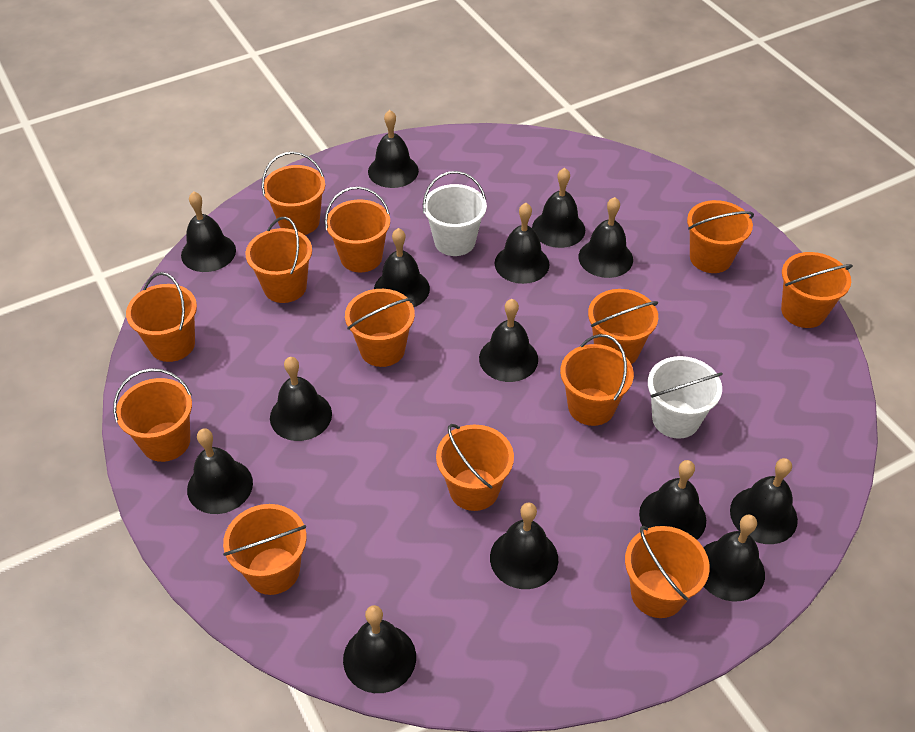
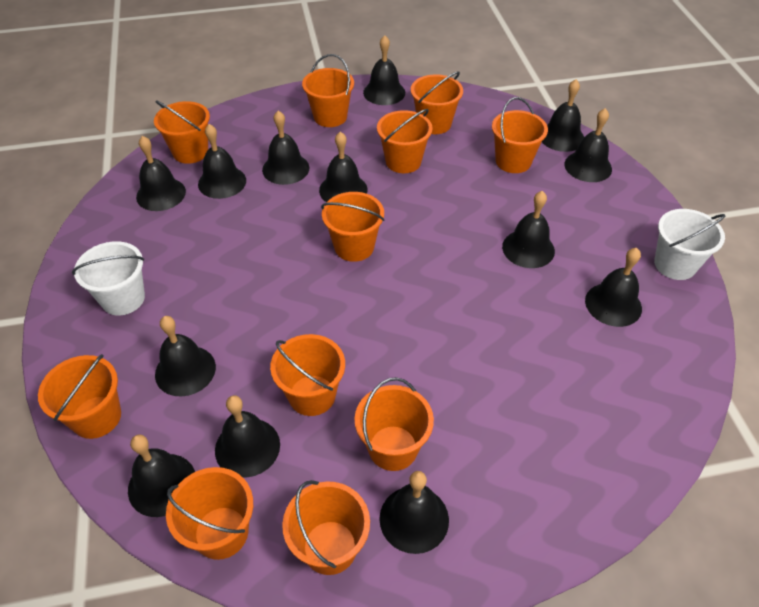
black bell: 14 -> 13
orange bucket: 13 -> 11

